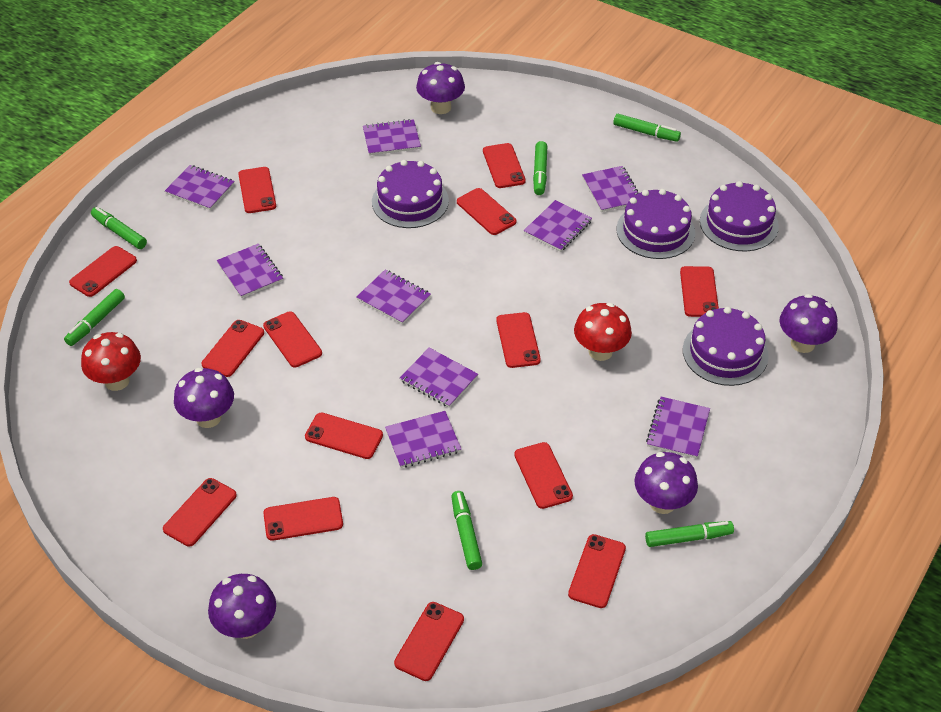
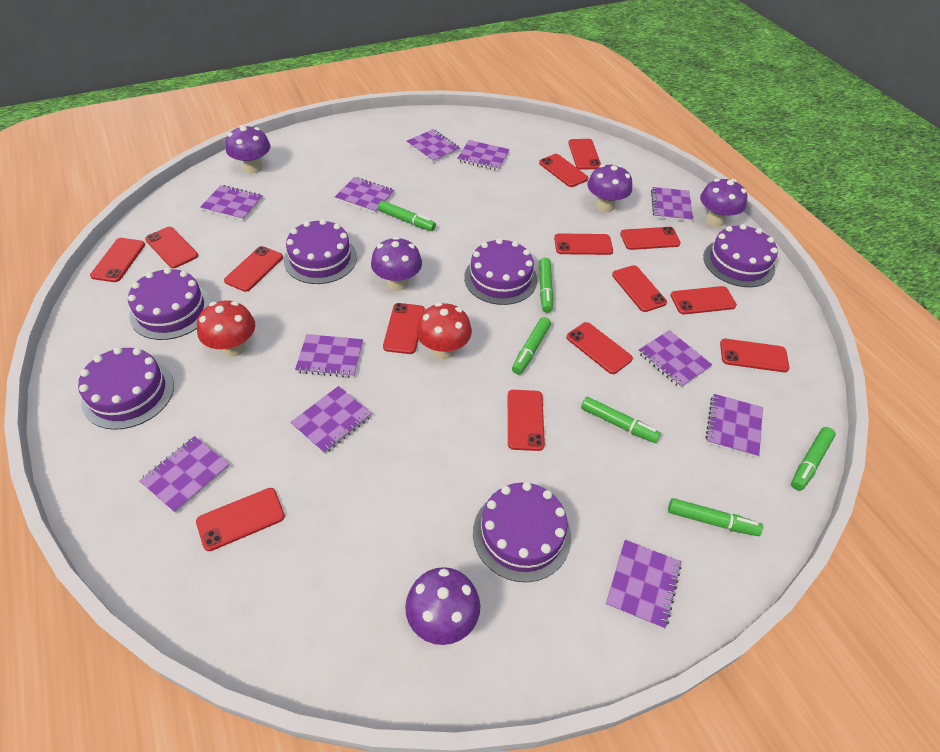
purple cake: 4 -> 6
purple notebook: 9 -> 11

